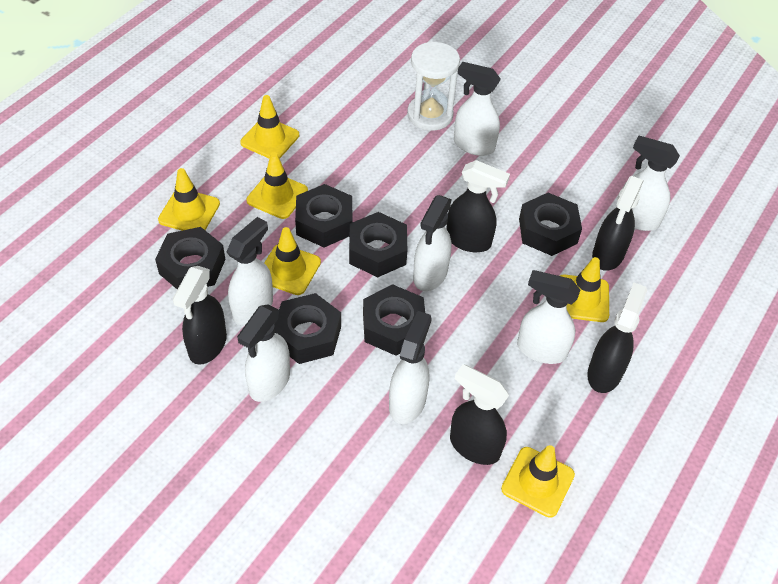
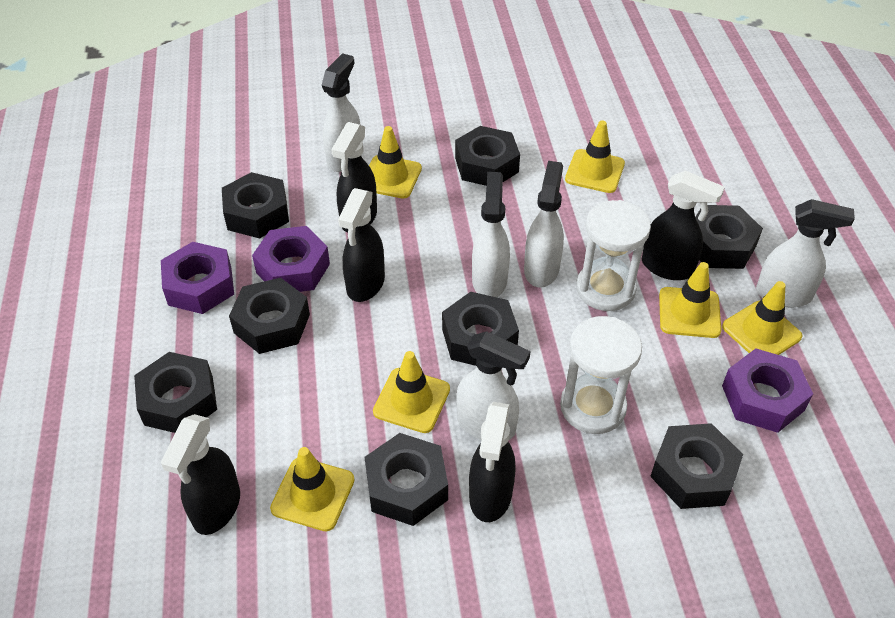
black nut: 6 -> 8
purple nut: 0 -> 3
white hourglass: 1 -> 2
white spray bottle: 7 -> 5

